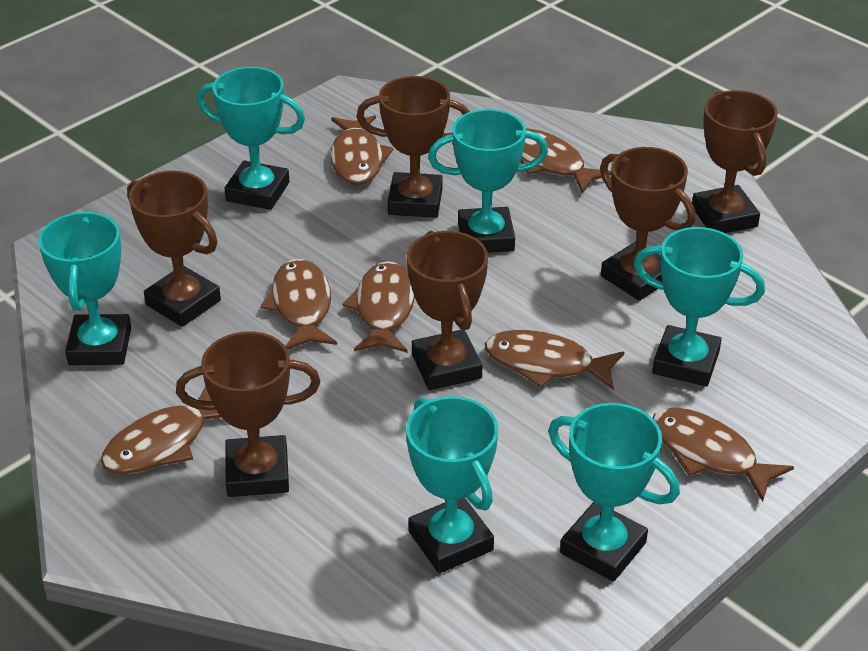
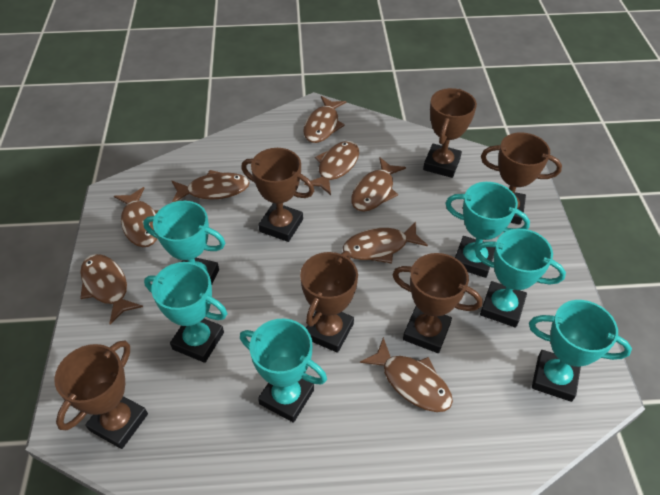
brown fish: 7 -> 8

